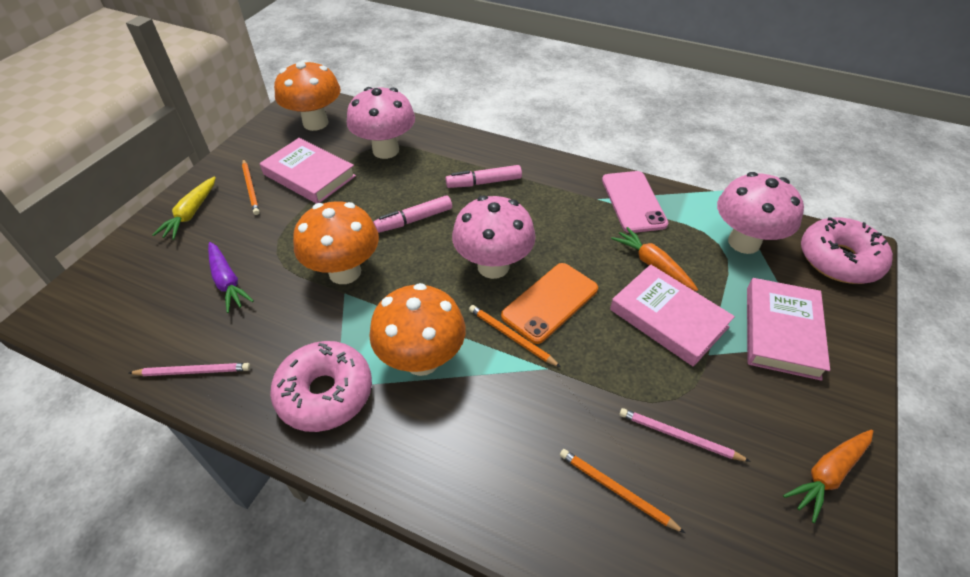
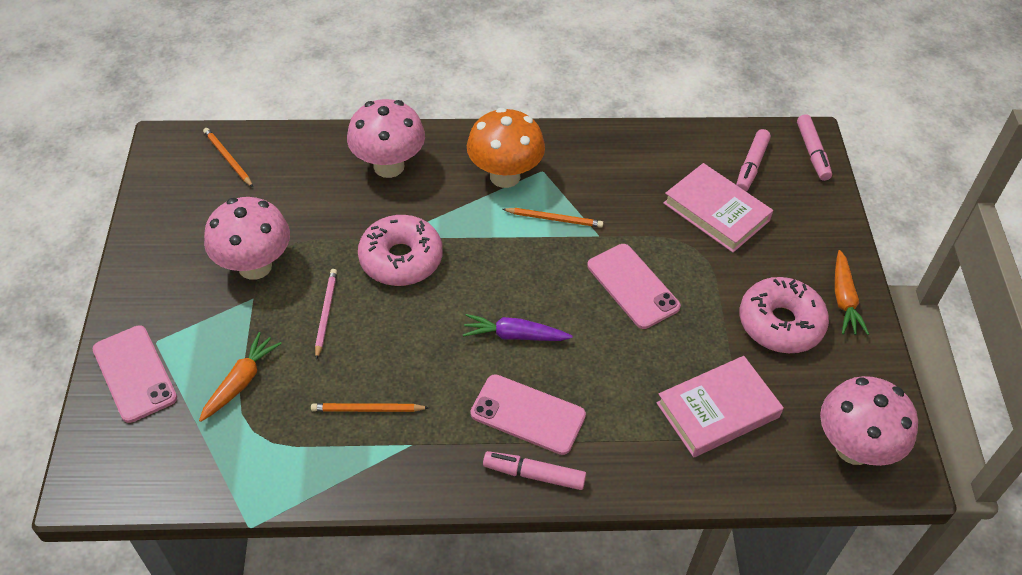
orange mushroom: 3 -> 1
orange phone: 1 -> 0
pink book: 3 -> 2
pink marker: 2 -> 3
pink pencil: 2 -> 1
pink phone: 1 -> 3
yellow carrot: 1 -> 0

